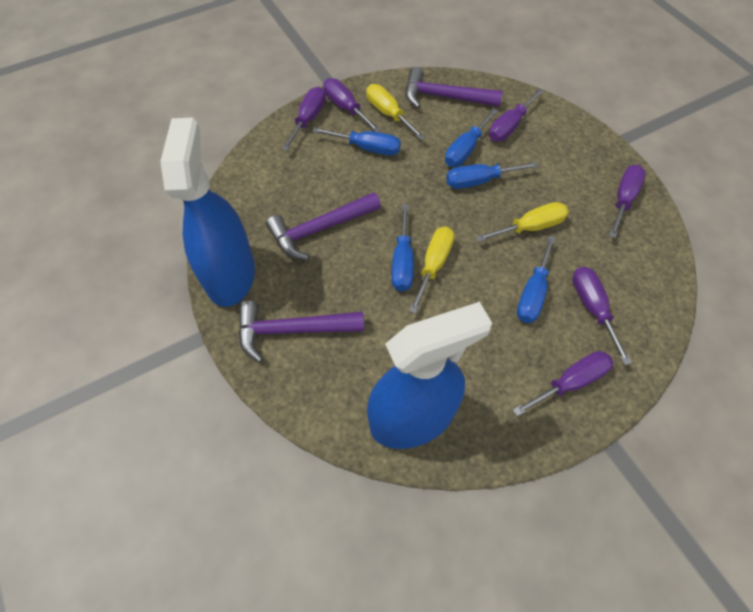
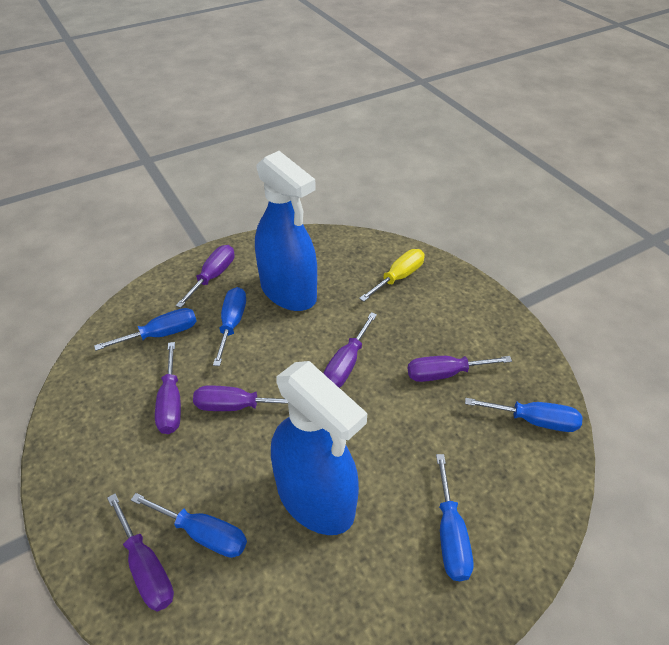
purple hammer: 3 -> 0
yellow screwdriver: 3 -> 1

